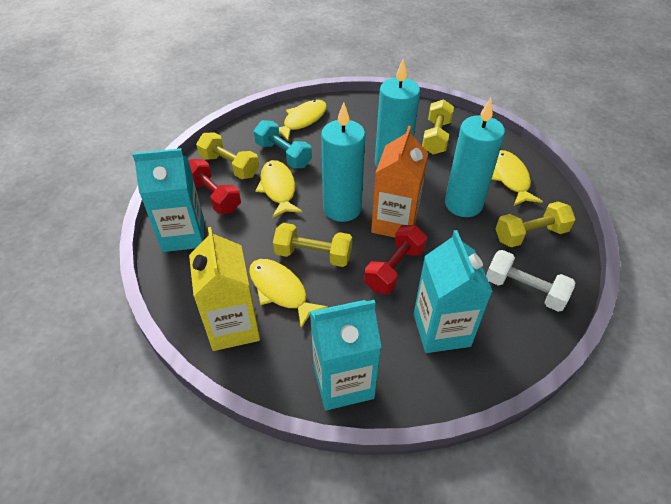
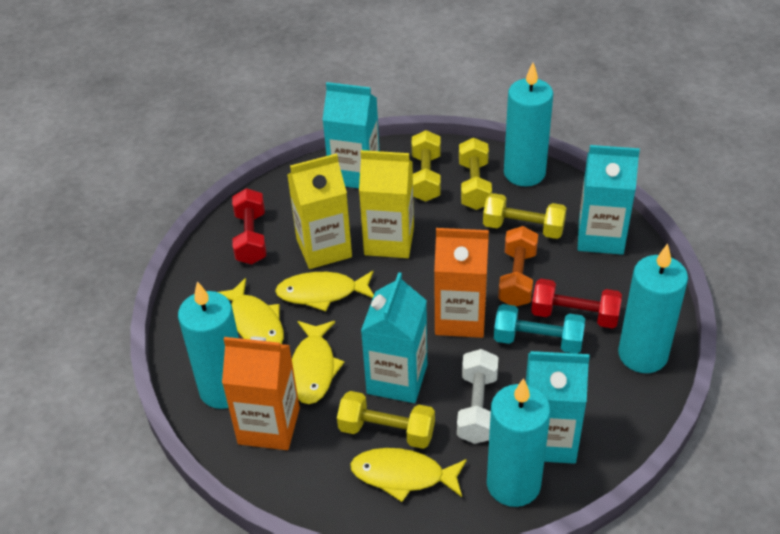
orange carton: 1 -> 2
orange dumbbell: 0 -> 1
turquoise candle: 3 -> 4
turquoise carton: 3 -> 4
yellow carton: 1 -> 2

